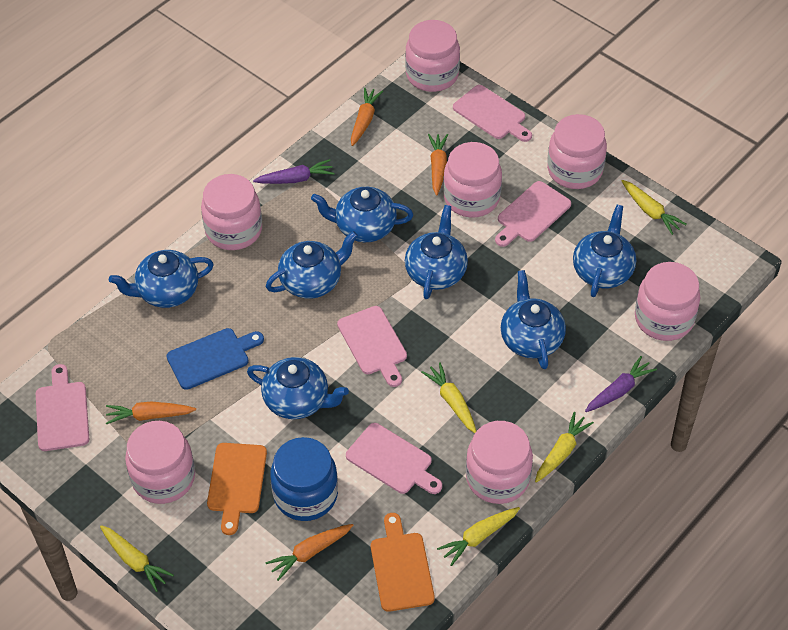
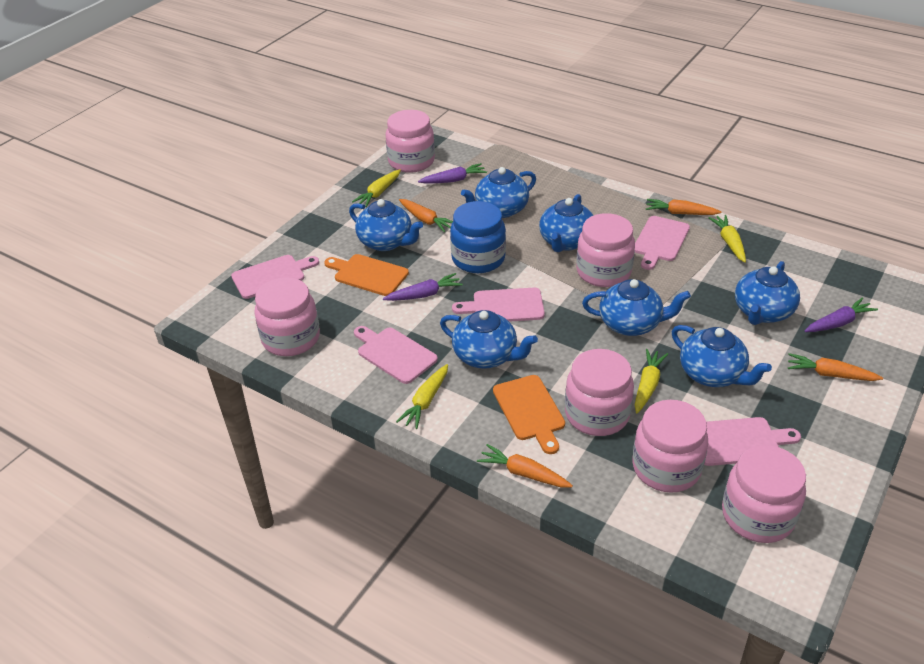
blue cutting board: 1 -> 0
pink jar: 7 -> 6
purple carrot: 2 -> 3
yellow carrot: 5 -> 4

